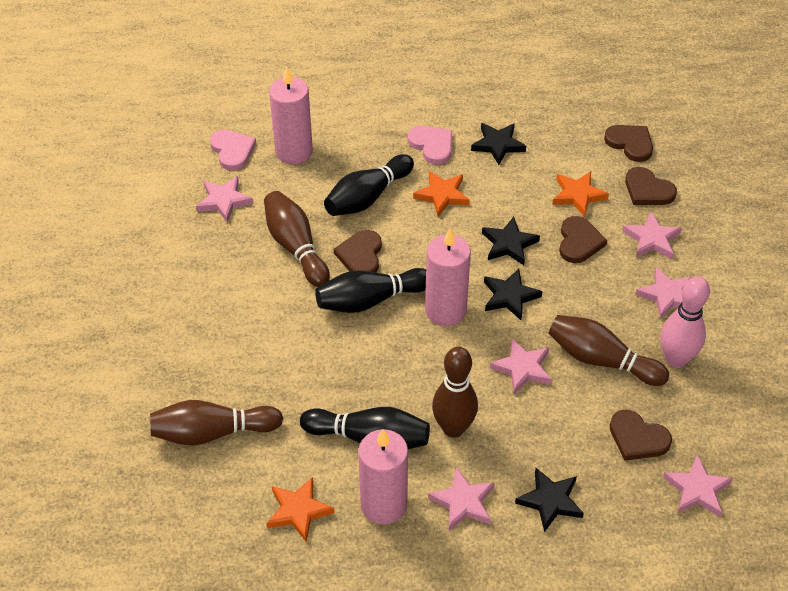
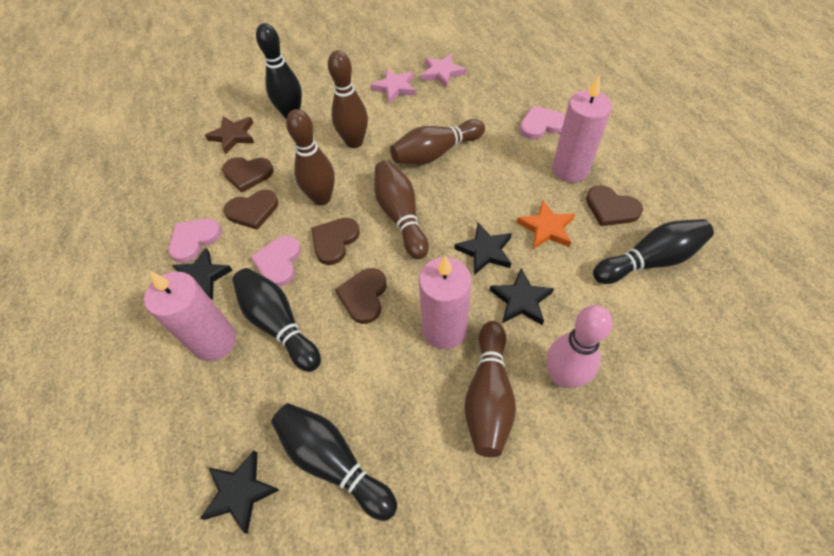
black bowling pin: 3 -> 4
brown bowling pin: 4 -> 5
brown star: 0 -> 1
orange star: 3 -> 1
pink heart: 2 -> 3
pink star: 6 -> 2

